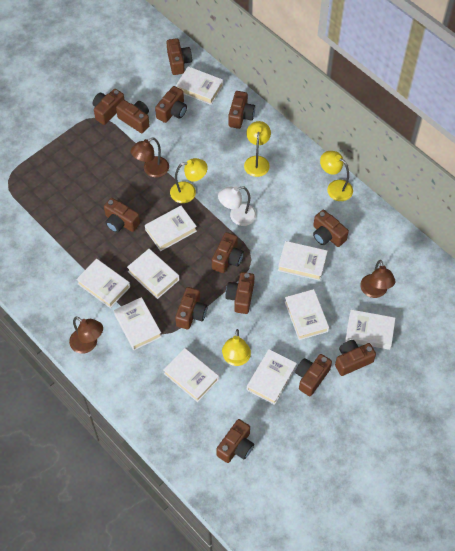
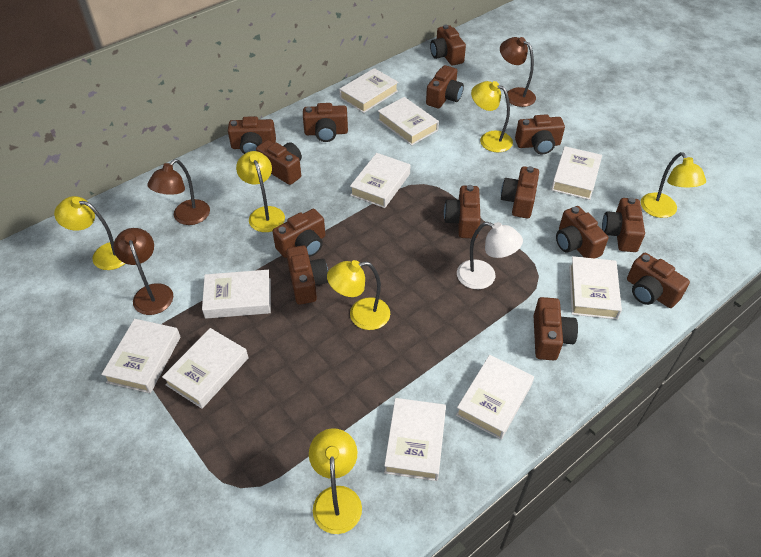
brown camera: 13 -> 14
yellow lamp: 4 -> 6

